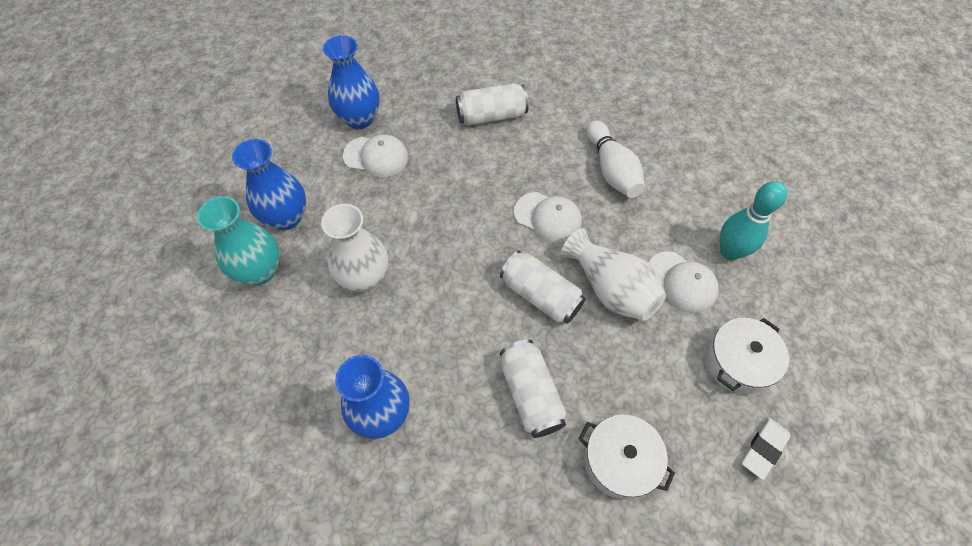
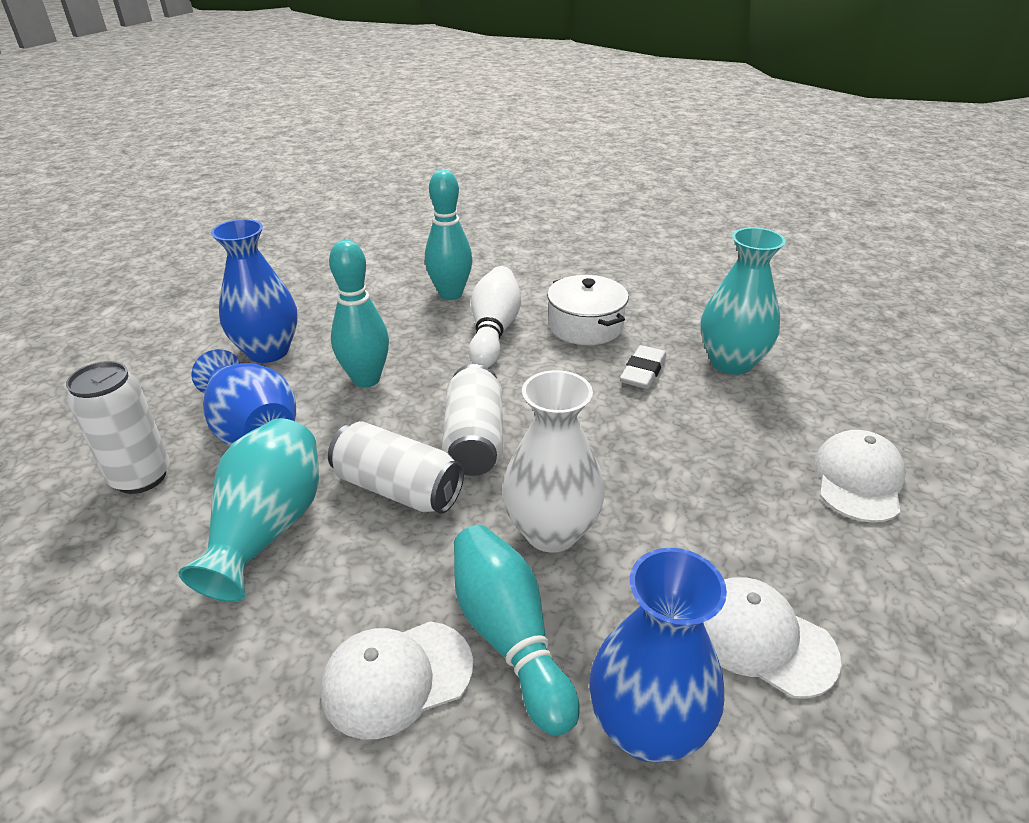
turquoise bowling pin: 1 -> 3
turquoise vase: 1 -> 2
white pot: 2 -> 1
white vase: 2 -> 1

